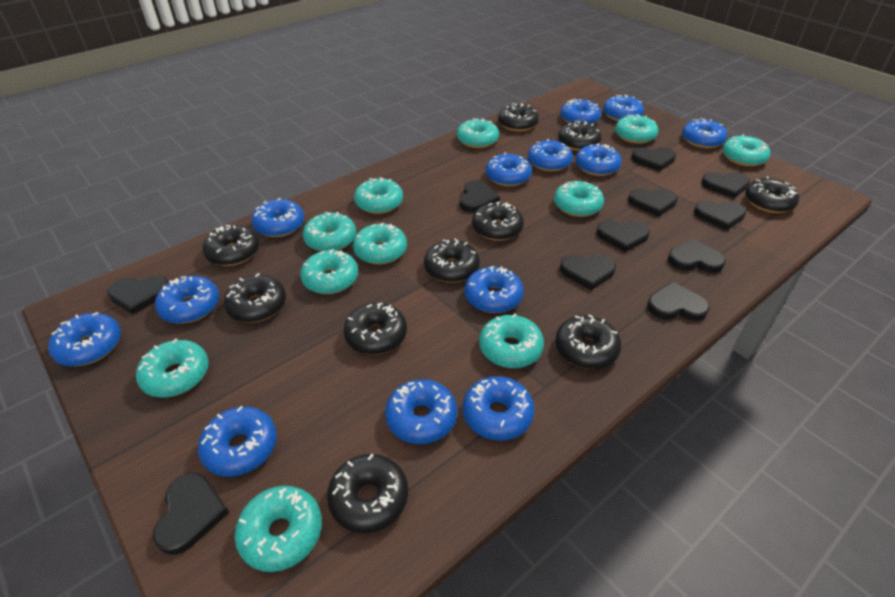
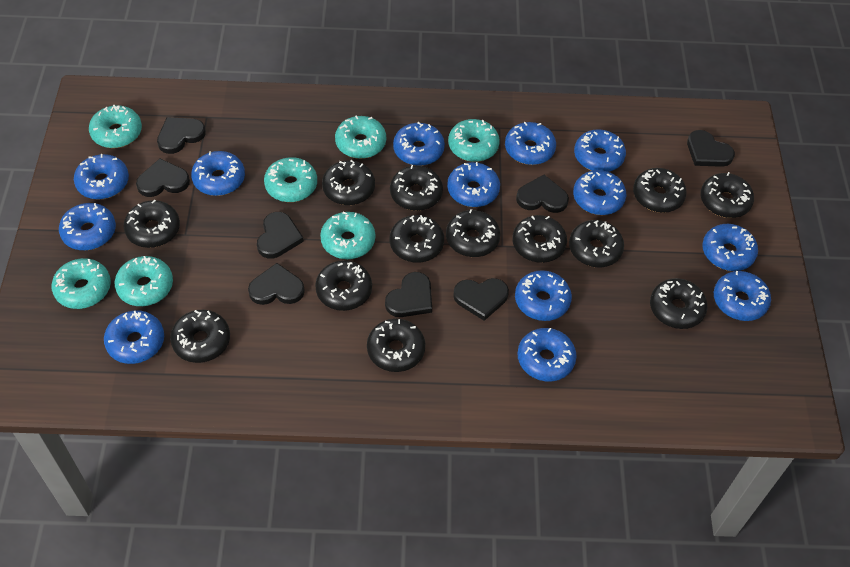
black donut: 10 -> 13
black heart: 11 -> 8
turquoise donut: 11 -> 7

